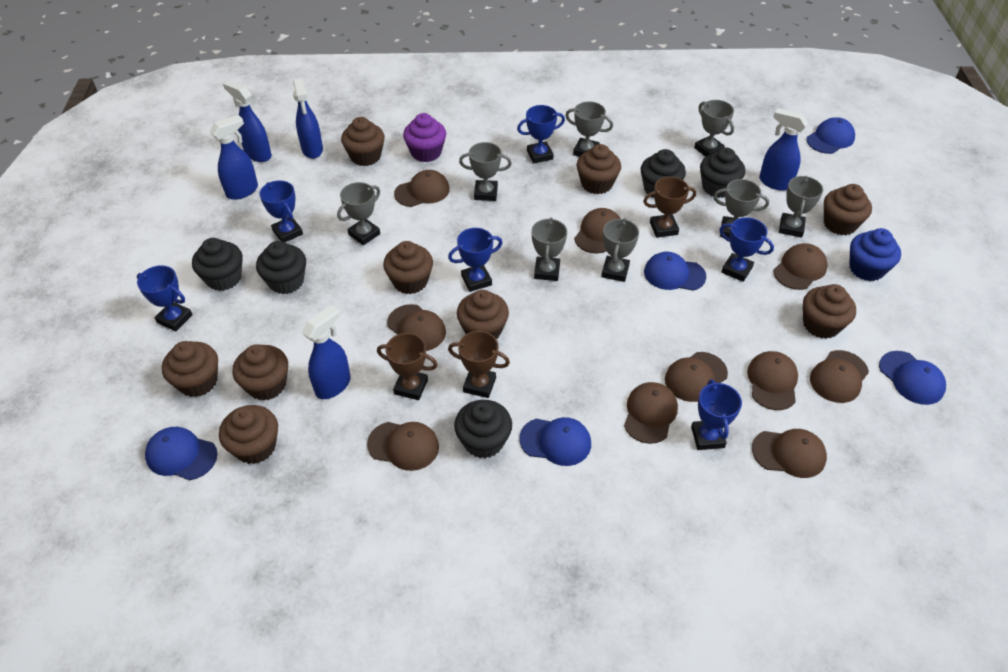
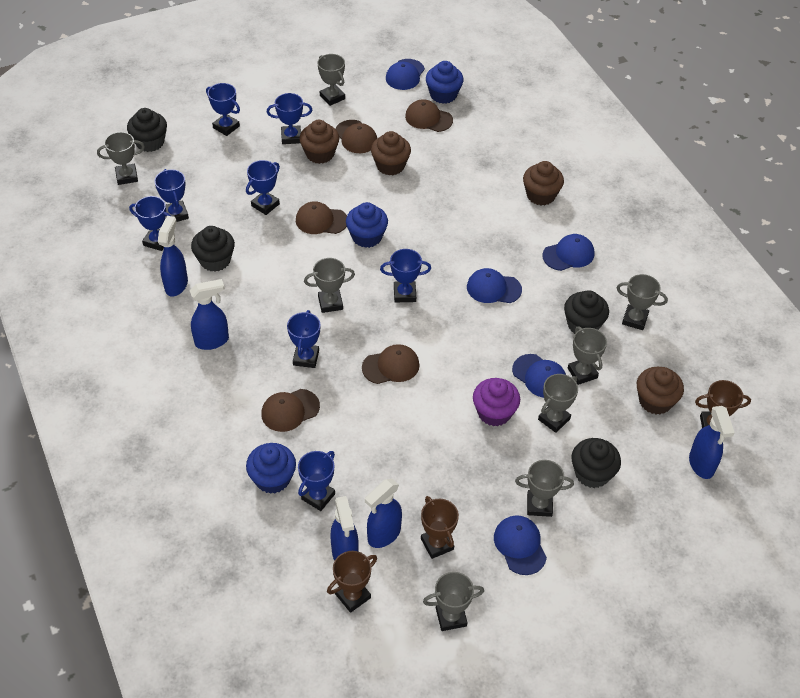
black cupcake: 5 -> 4
blue cupcake: 1 -> 3
blue trophy: 6 -> 8
brown cap: 10 -> 5
brown cupcake: 9 -> 4

